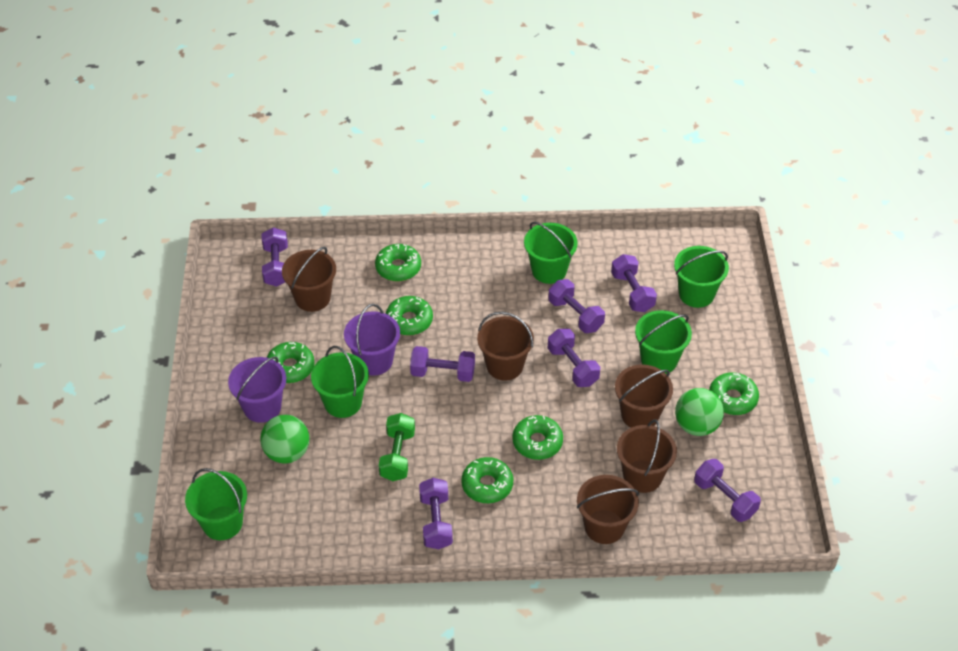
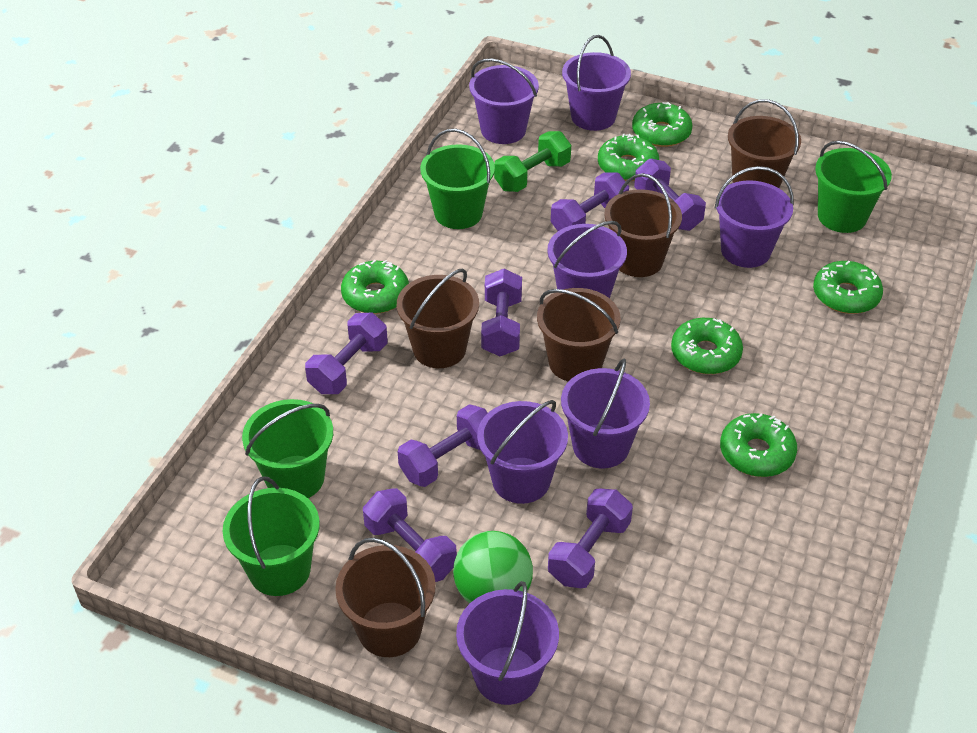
green ball: 2 -> 1
green bucket: 5 -> 4
purple bucket: 2 -> 7

